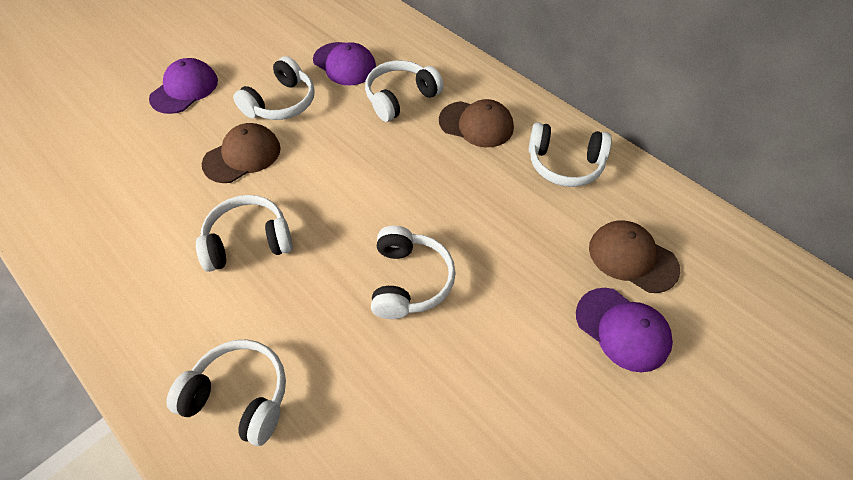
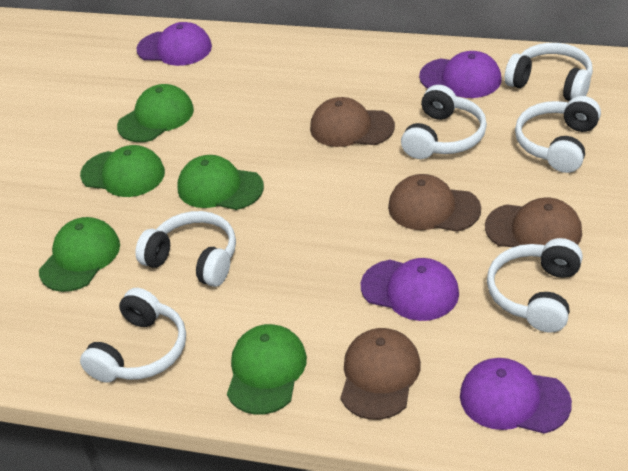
brown cap: 3 -> 4
green cap: 0 -> 5
purple cap: 3 -> 4

